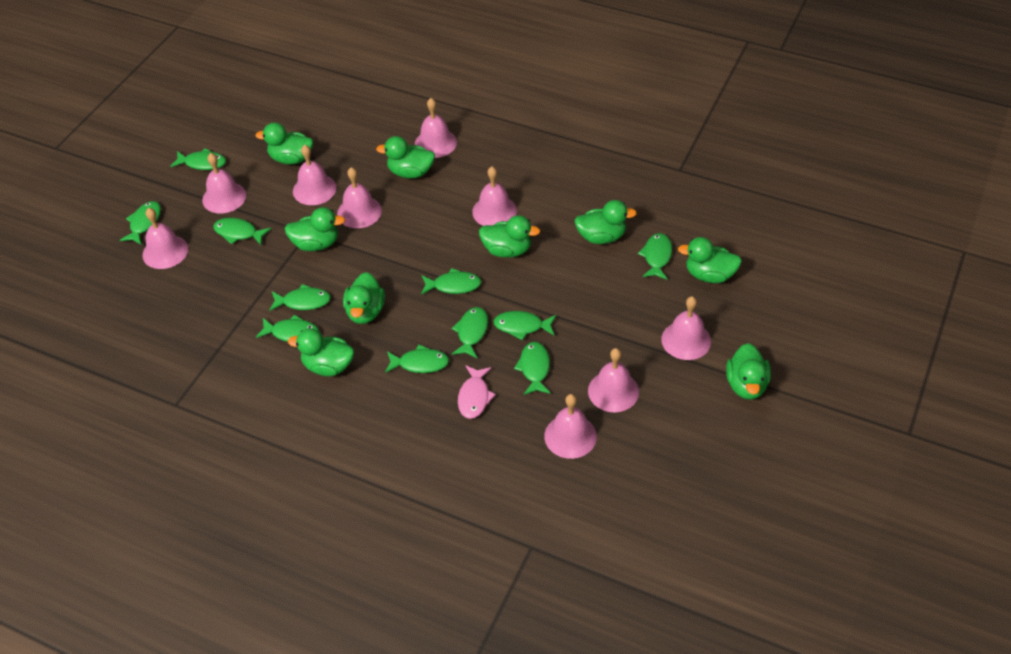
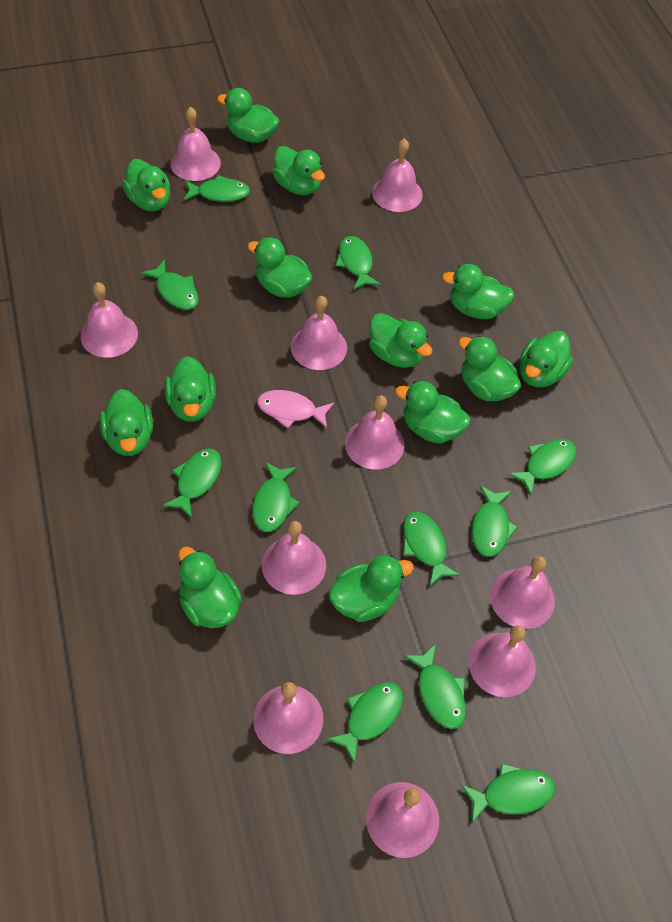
green duck: 9 -> 13
pink bell: 9 -> 10

